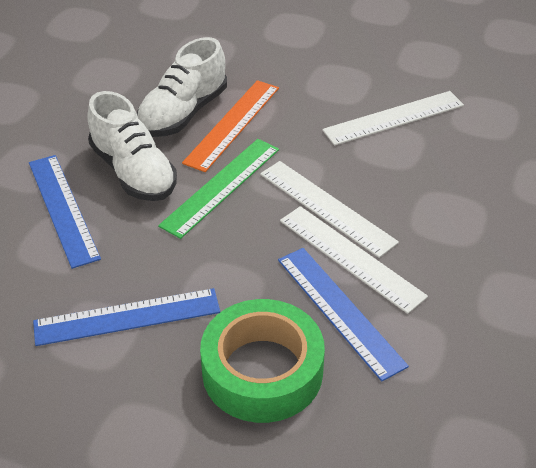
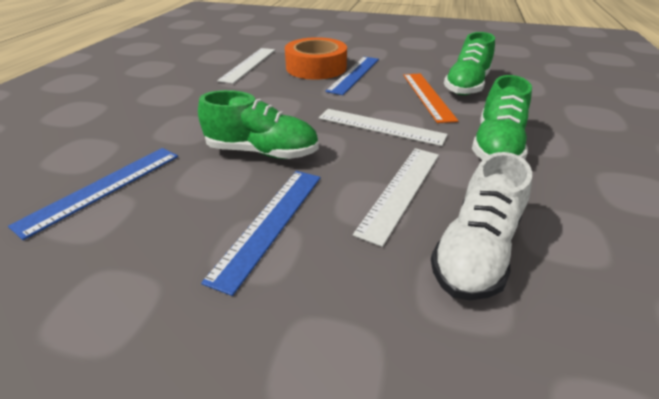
green ruler: 1 -> 0
green shoe: 0 -> 3
green tape: 1 -> 0
orange tape: 0 -> 1
white shoe: 2 -> 1

